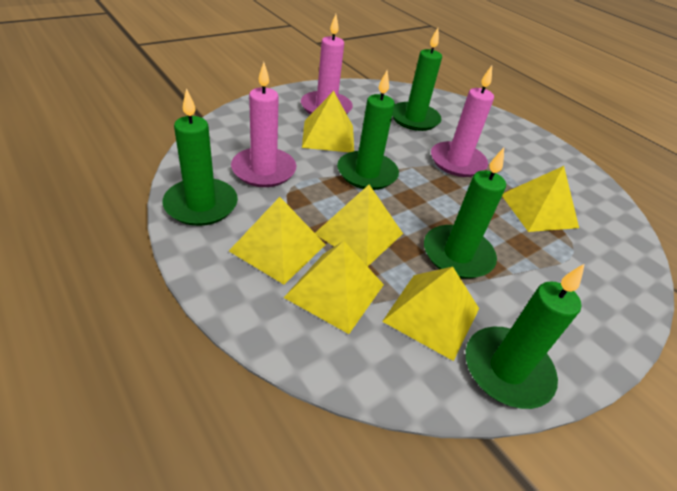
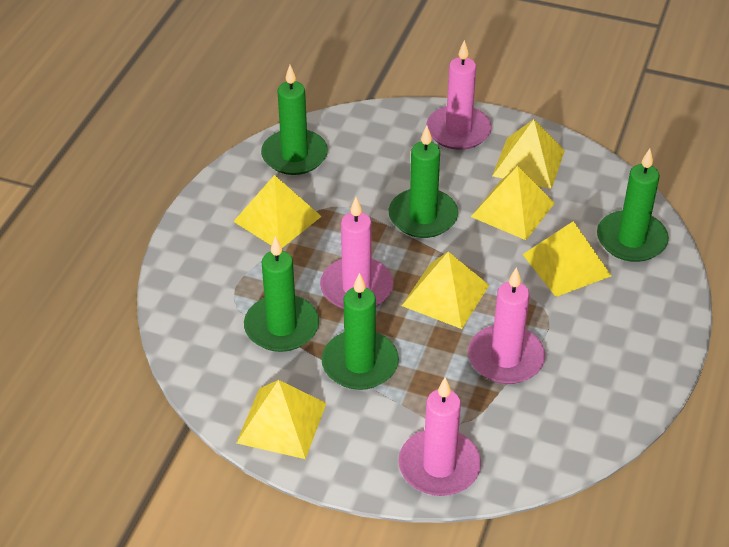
pink candle: 3 -> 4

